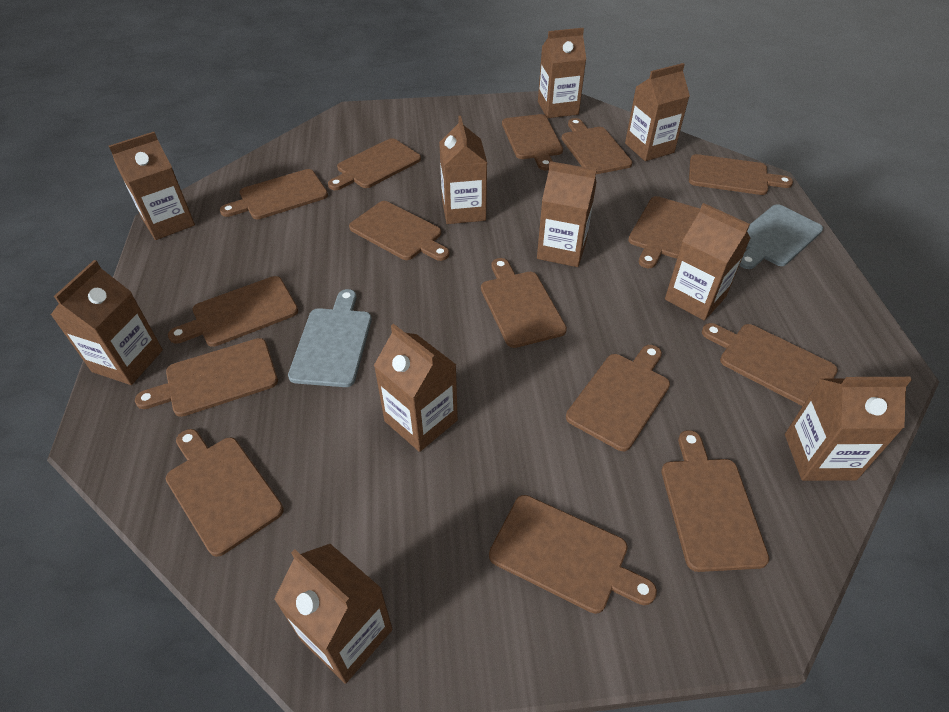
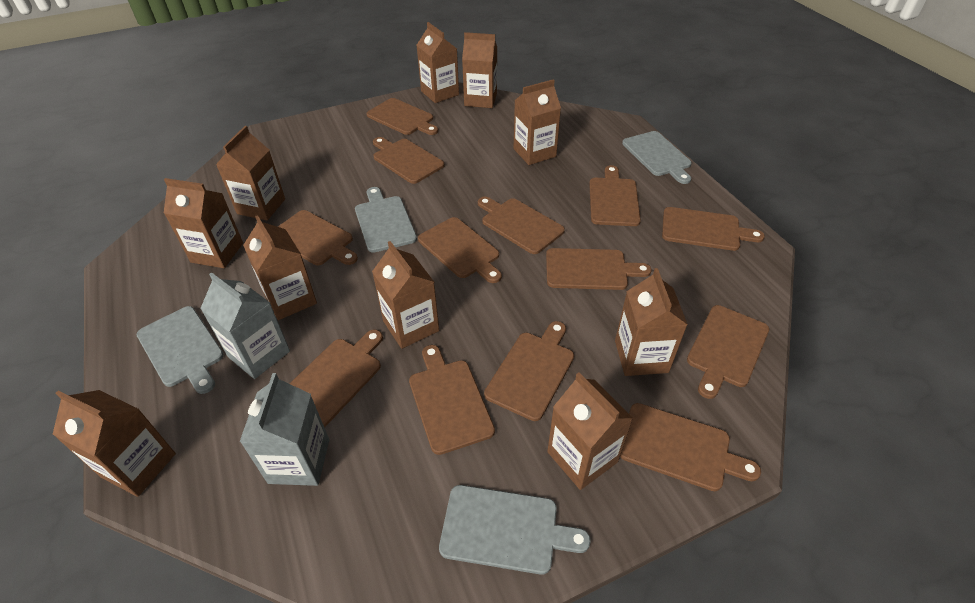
brown cutting board: 15 -> 13
grey carton: 0 -> 2
grey cutting board: 2 -> 4

